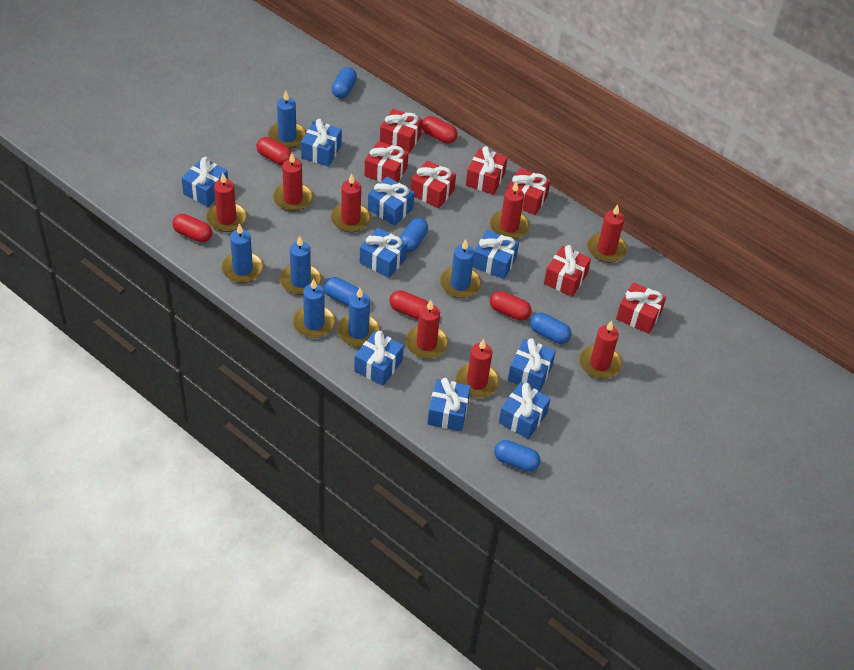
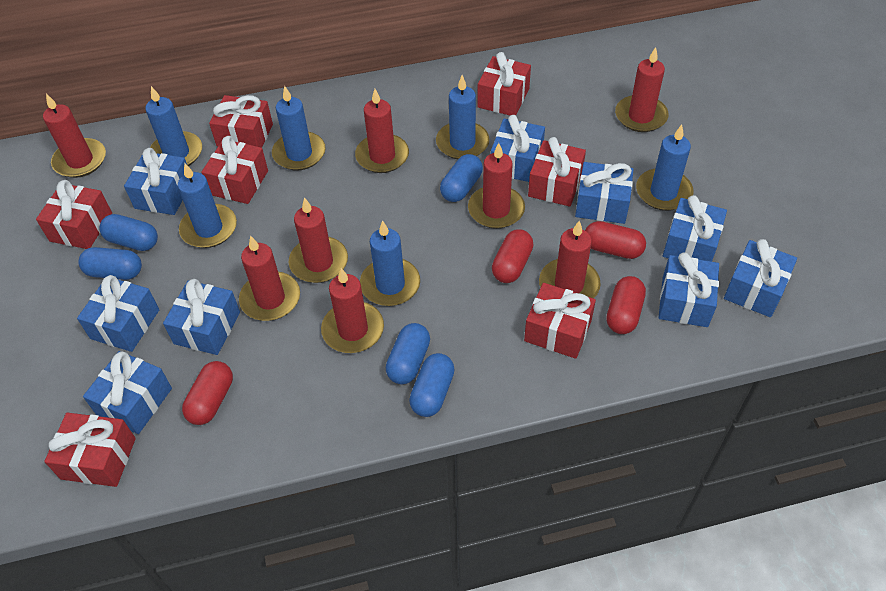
red capsule: 5 -> 4

